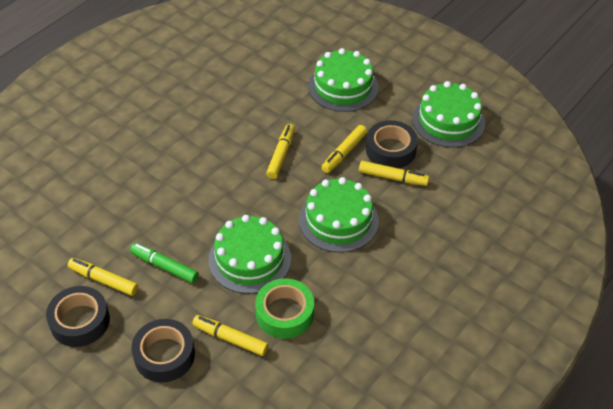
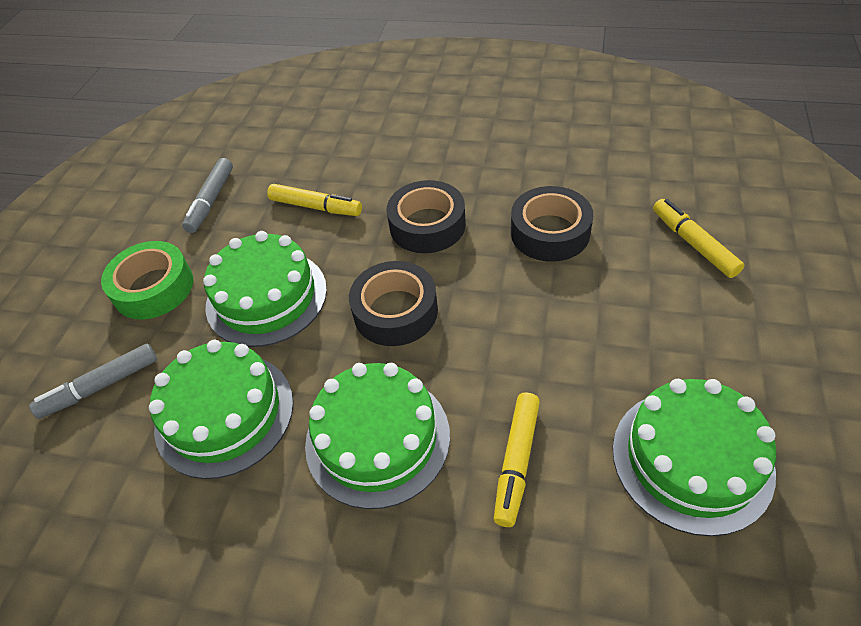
green marker: 1 -> 0
grey marker: 0 -> 2
yellow marker: 5 -> 3

